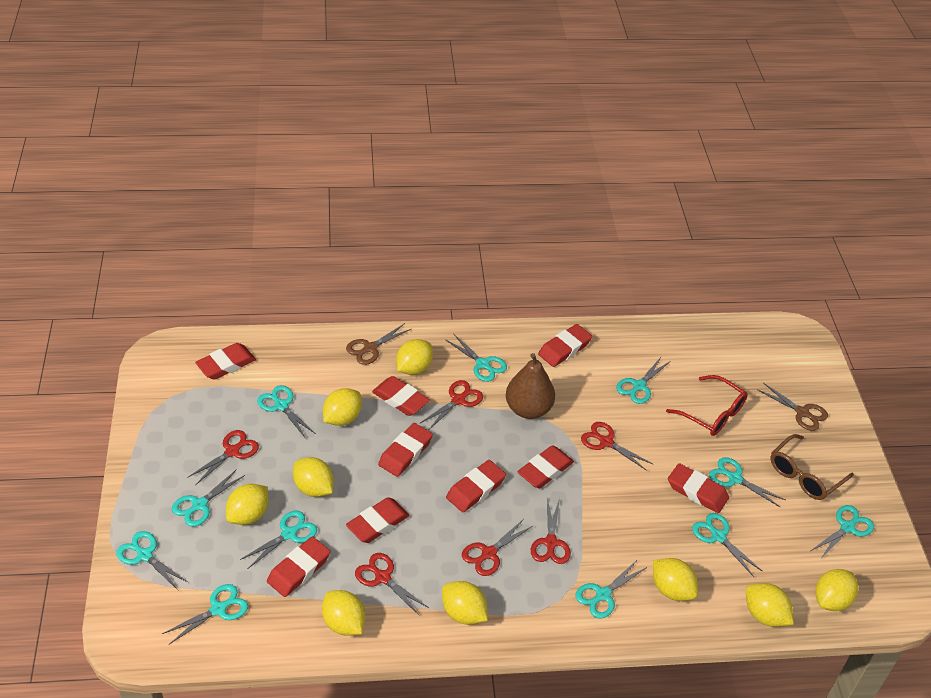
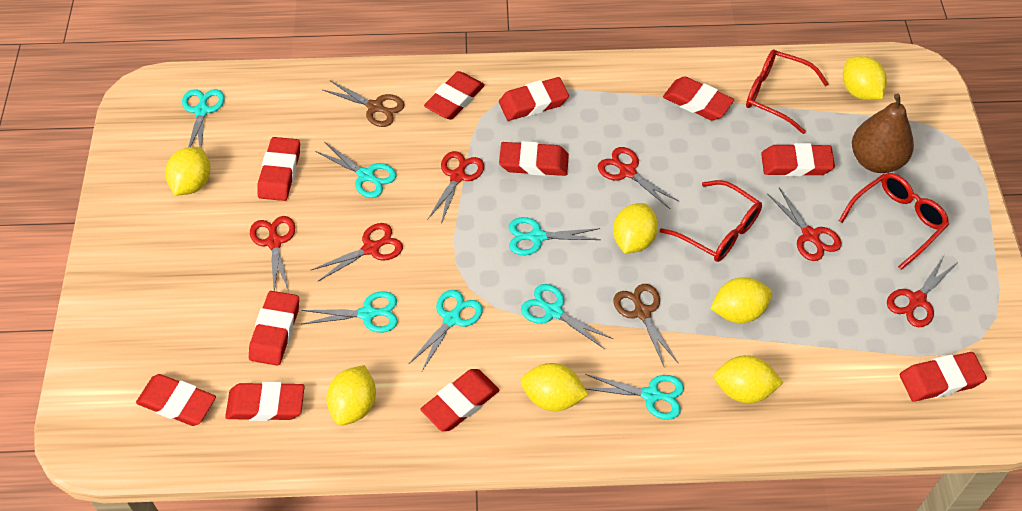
brown glasses: 1 -> 0
red eraser: 9 -> 11
red glasses: 1 -> 3
turquoise scissors: 11 -> 7
yellow lemon: 9 -> 7

